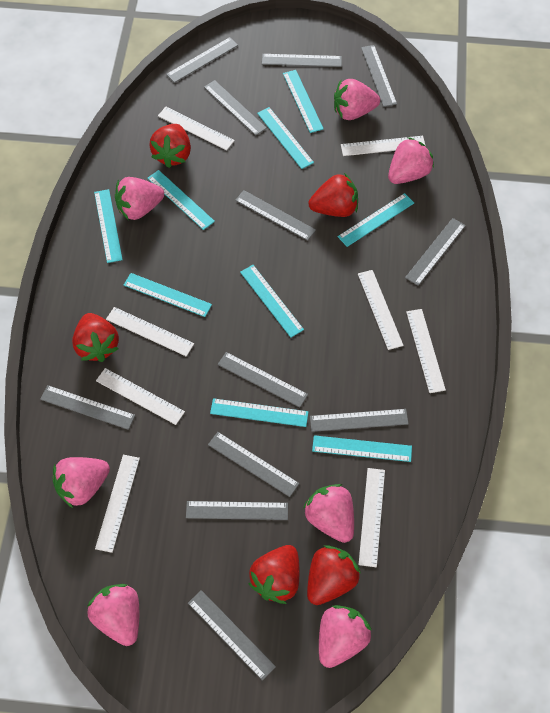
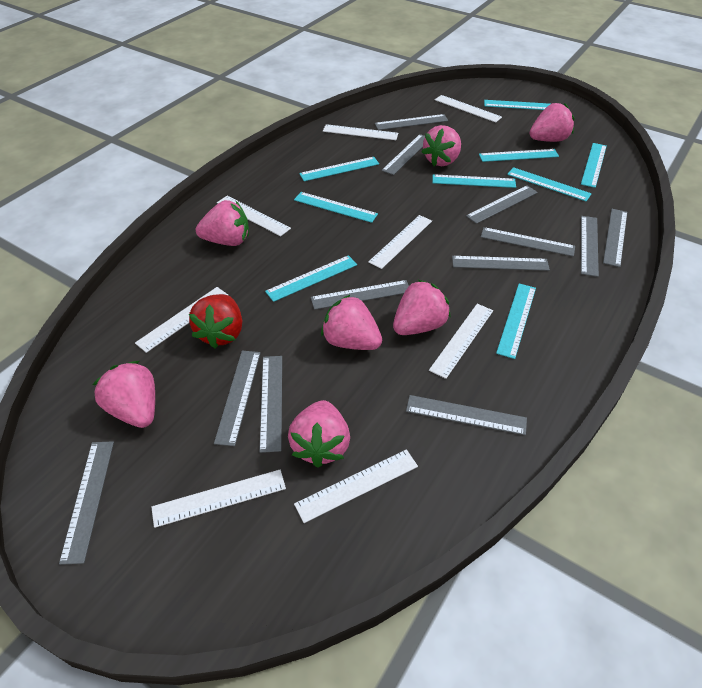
red strawberry: 5 -> 1

